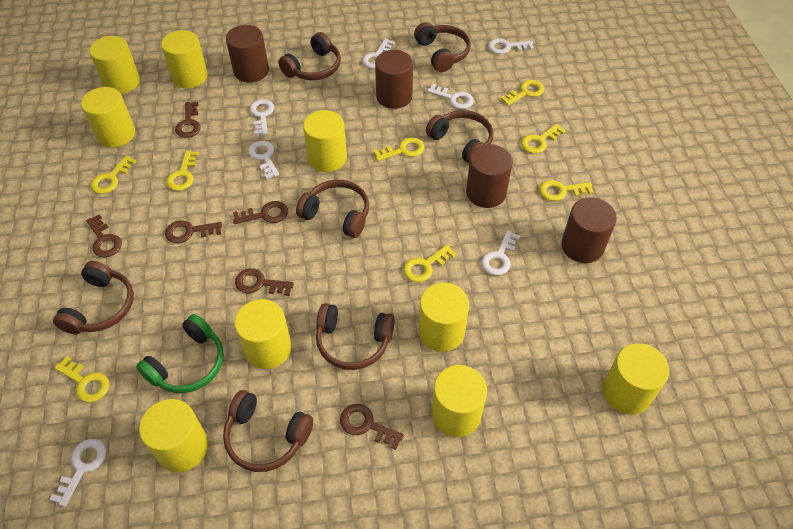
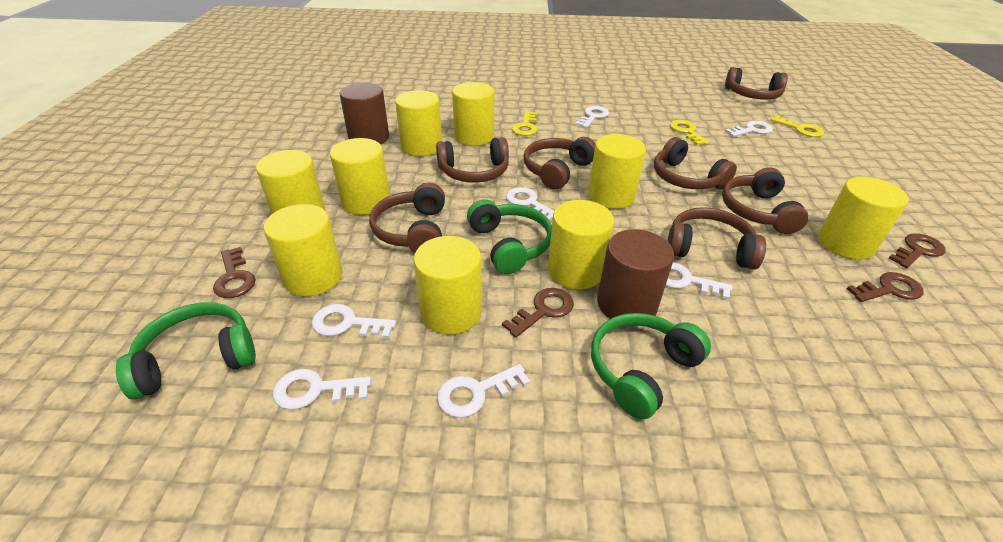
brown cylinder: 4 -> 2
brown key: 6 -> 4
green headphones: 1 -> 3
yellow key: 8 -> 3

